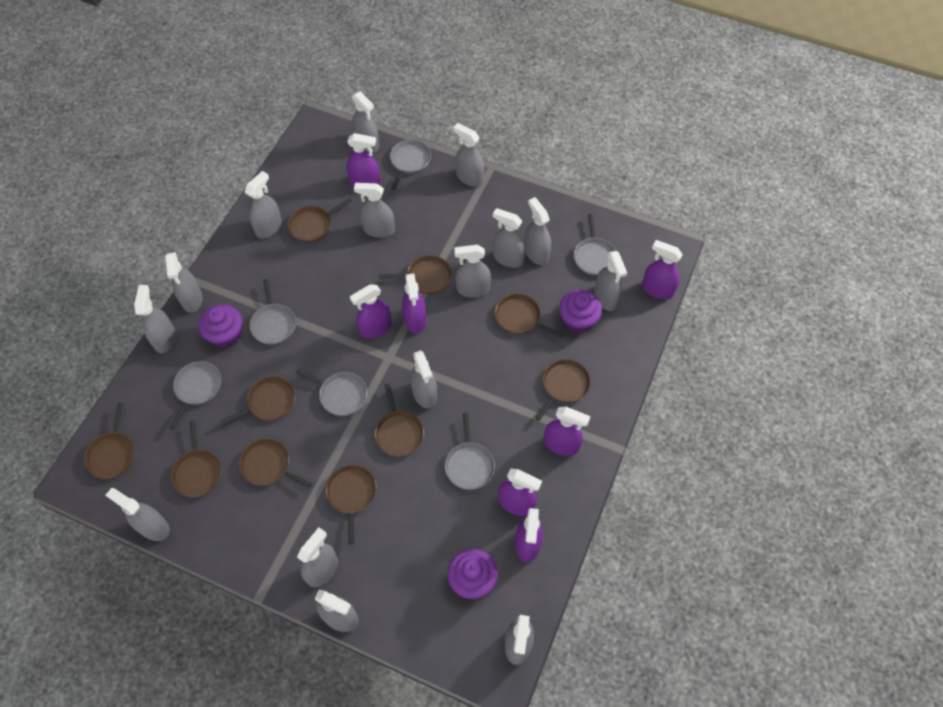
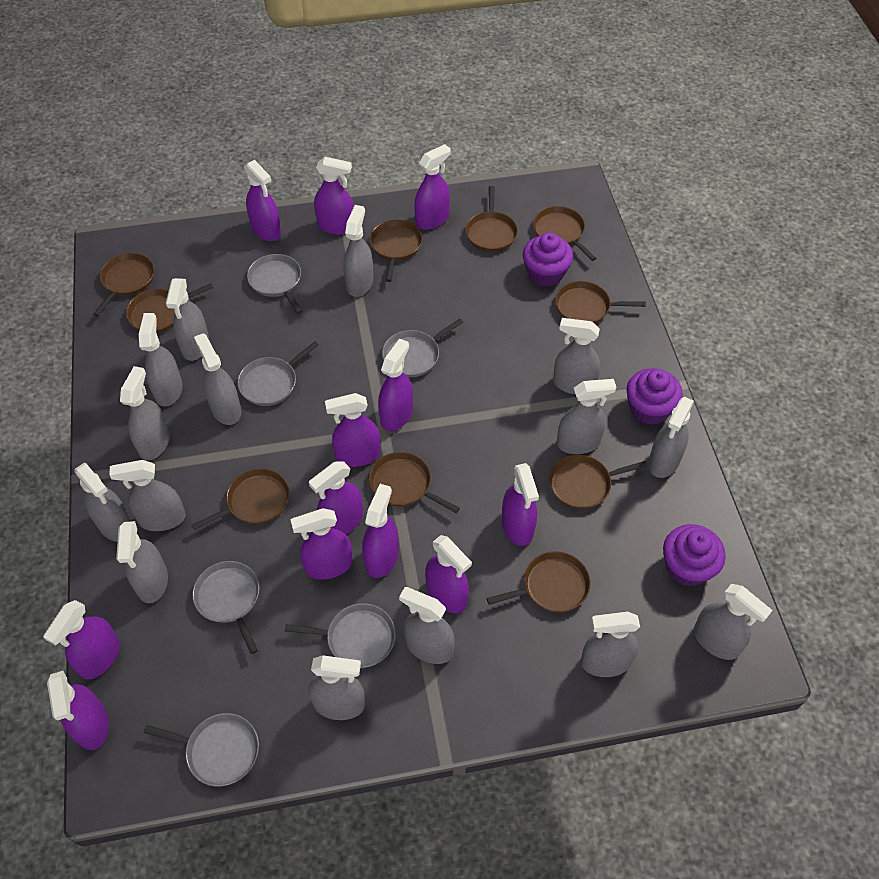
purple spray bottle: 7 -> 12

